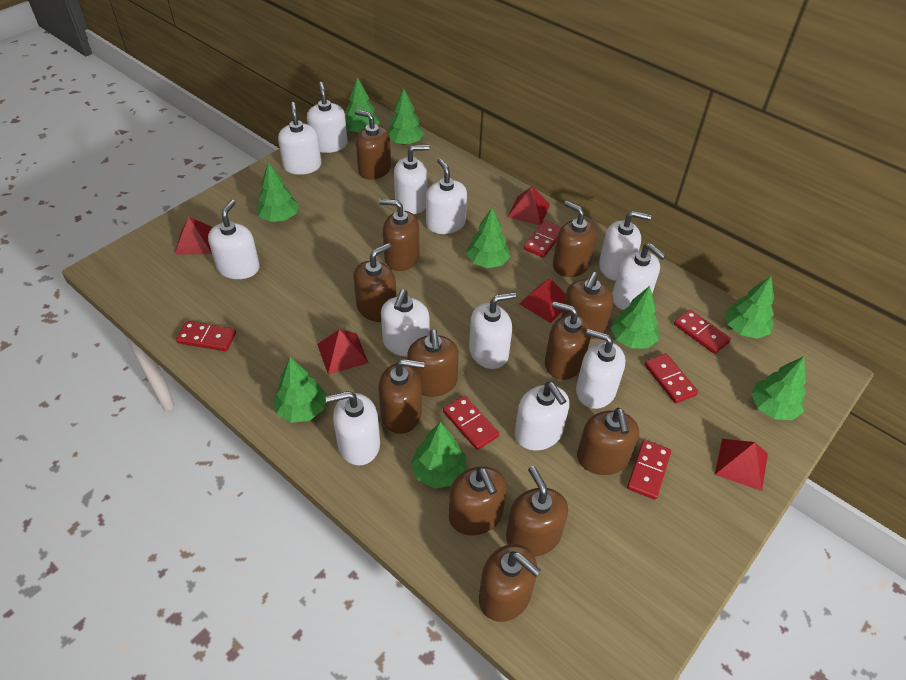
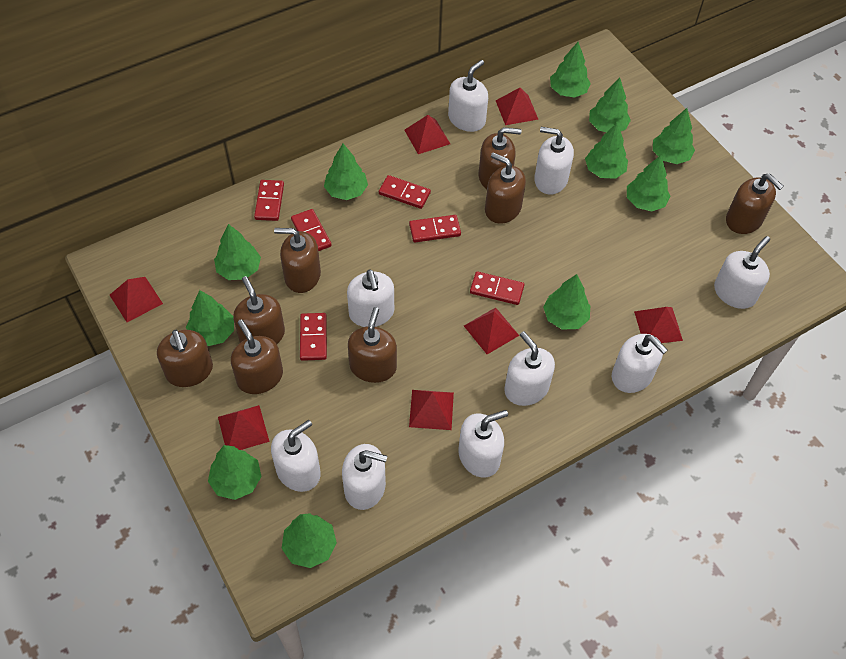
brown soap dispenser: 12 -> 8
green tree: 9 -> 11
red pyramid: 5 -> 7
white soap dispenser: 12 -> 9

